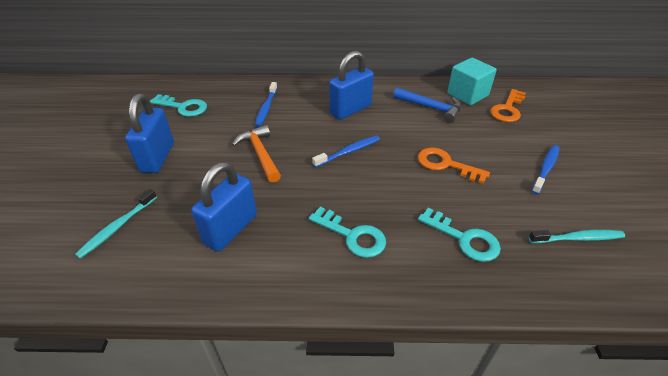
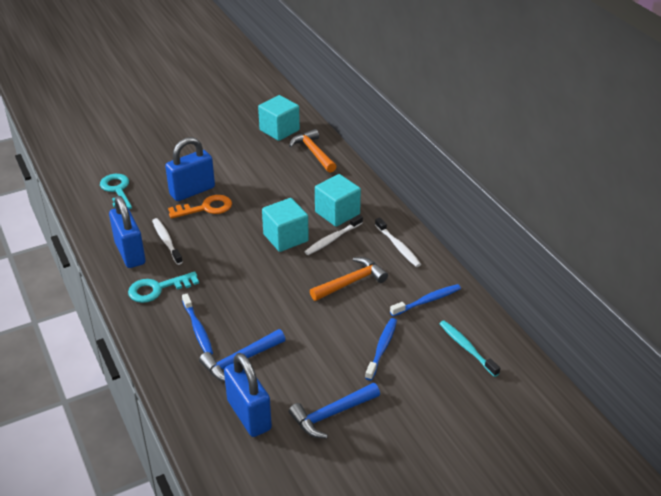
blue hammer: 1 -> 2
orange hammer: 1 -> 2
orange key: 2 -> 1
turquoise cube: 1 -> 3
turquoise key: 3 -> 2
turquoise toothbrush: 2 -> 1
white toothbrush: 0 -> 3

